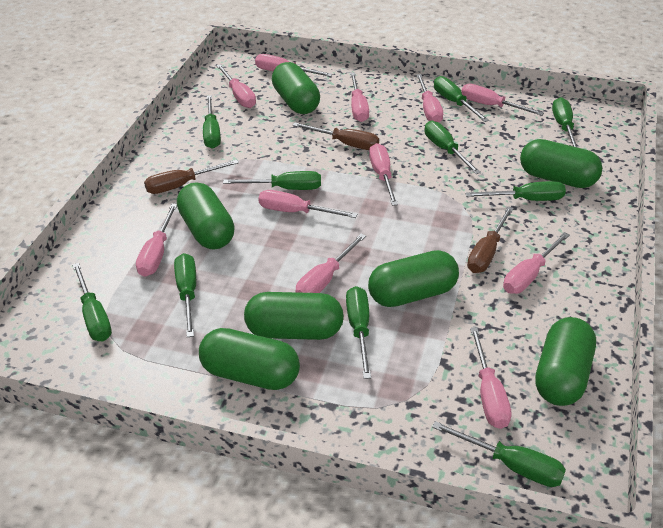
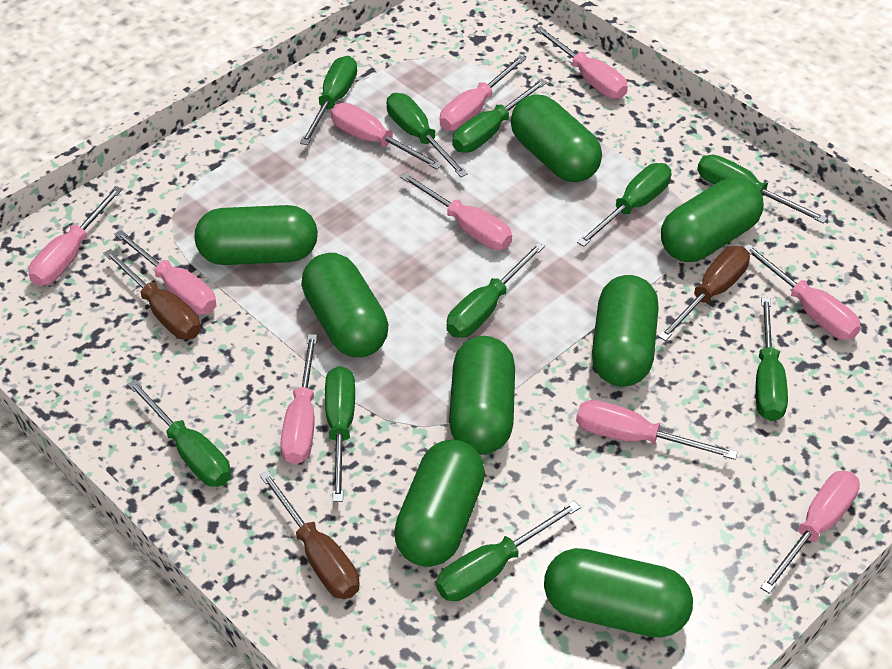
green capsule: 7 -> 8
pink screwdriver: 11 -> 10

